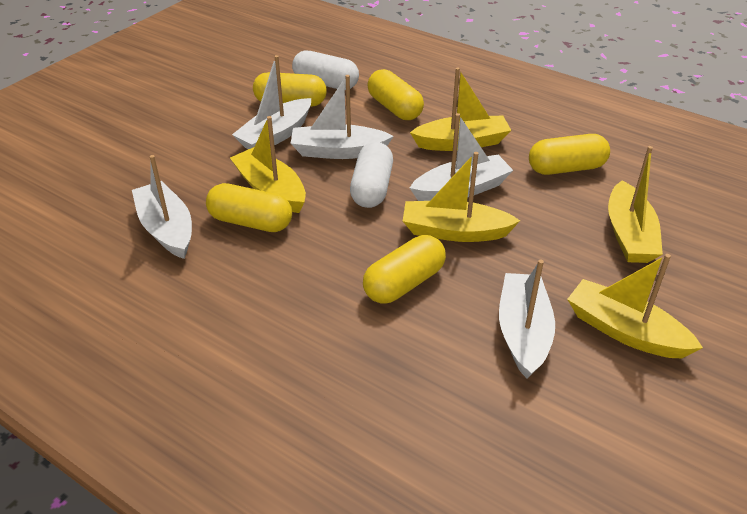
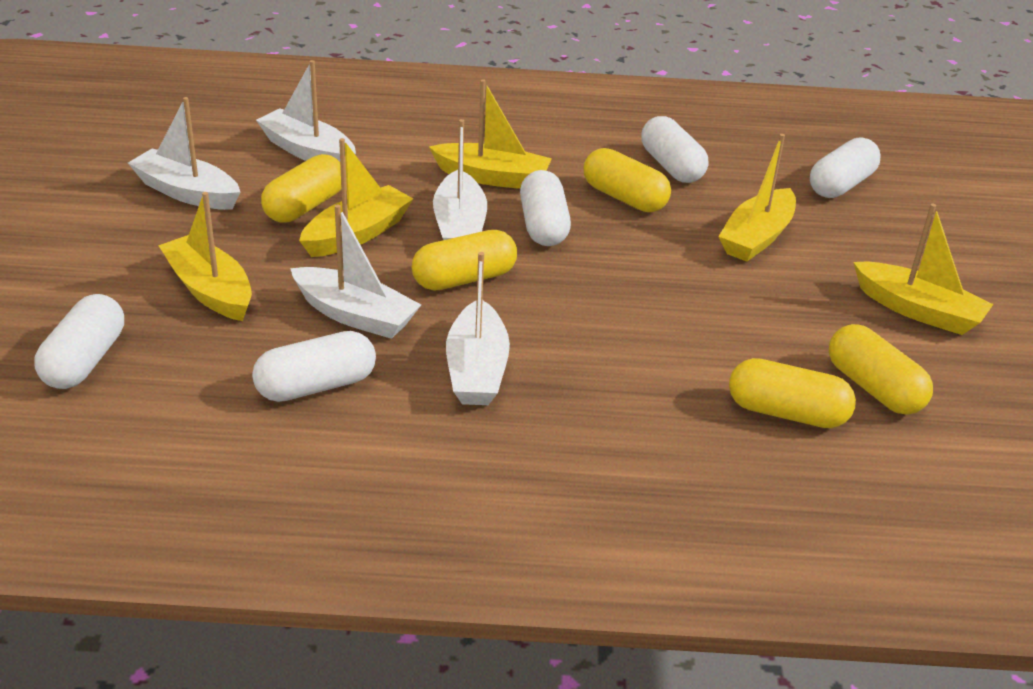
white capsule: 2 -> 5

